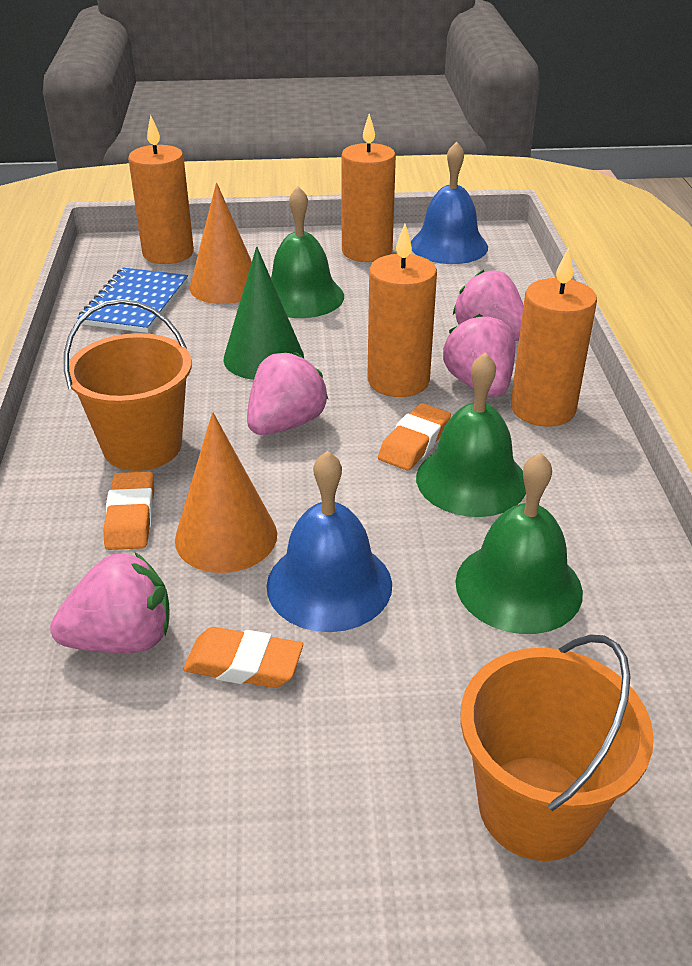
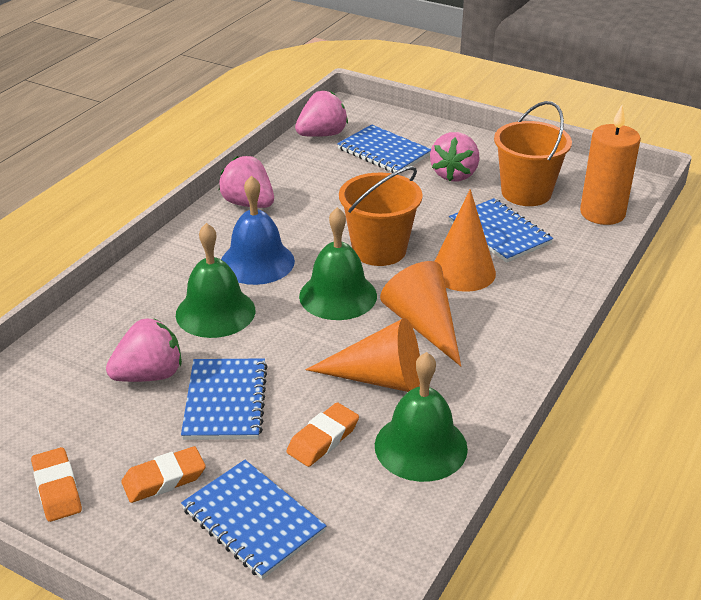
blue bell: 2 -> 1
blue notebook: 1 -> 4
green cone: 1 -> 0
orange candle: 4 -> 1
orange cone: 2 -> 3

